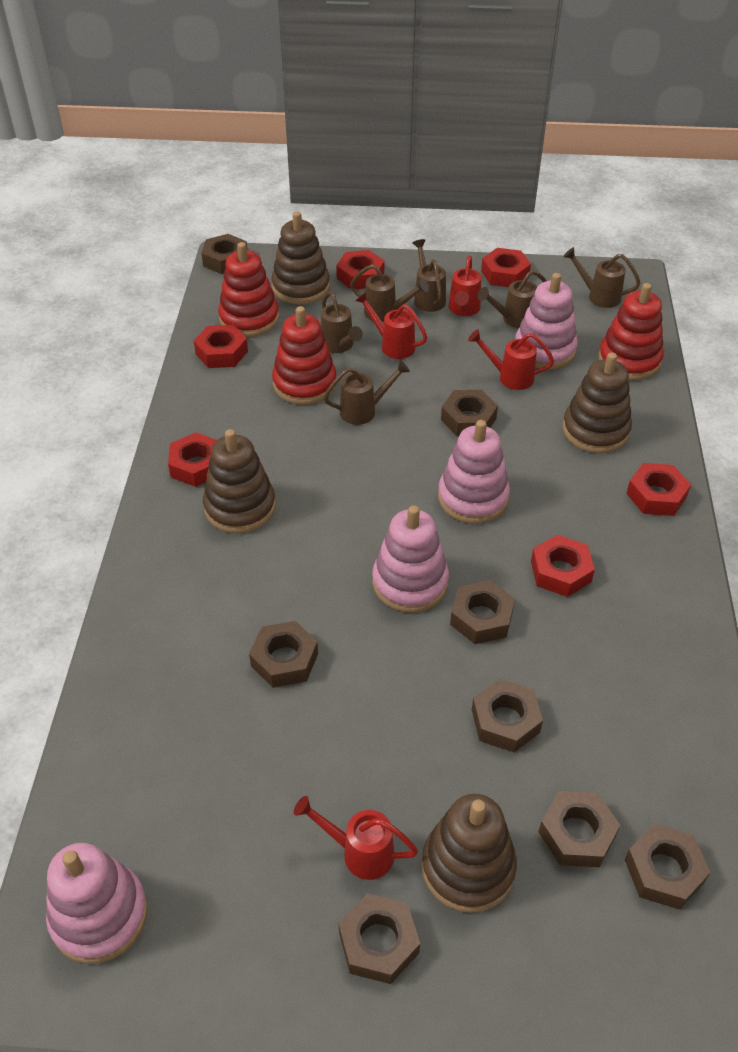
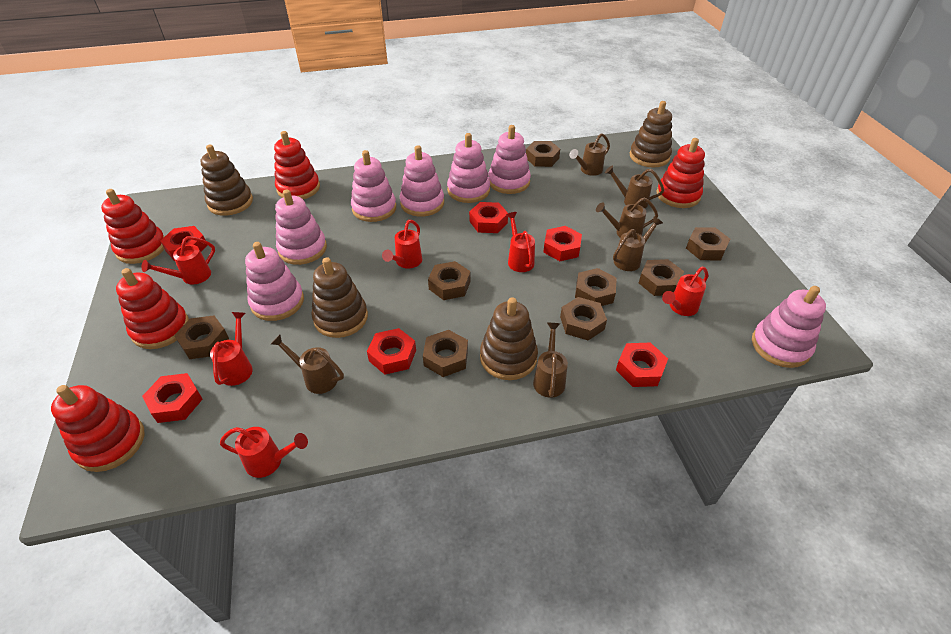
pink stacking toy: 4 -> 7
red stacking toy: 3 -> 5
red watering can: 4 -> 6

